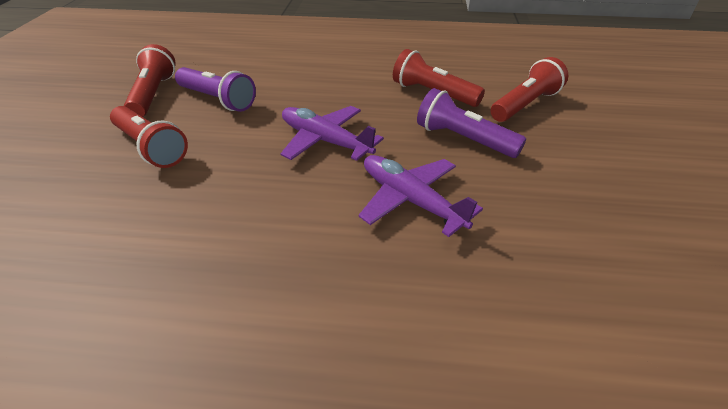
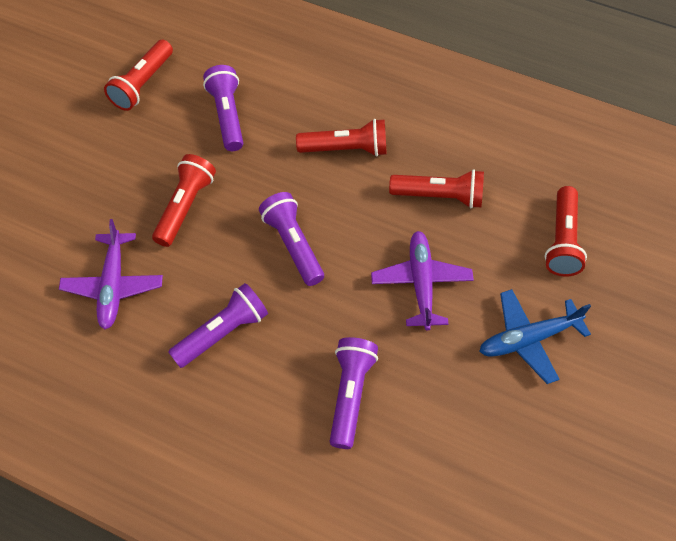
blue plane: 0 -> 1
purple flashlight: 2 -> 4
red flashlight: 4 -> 5

